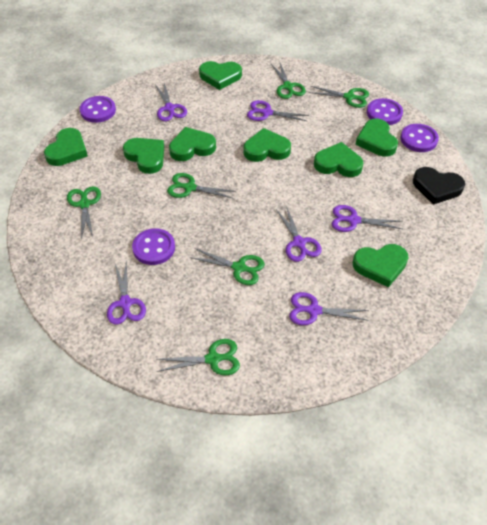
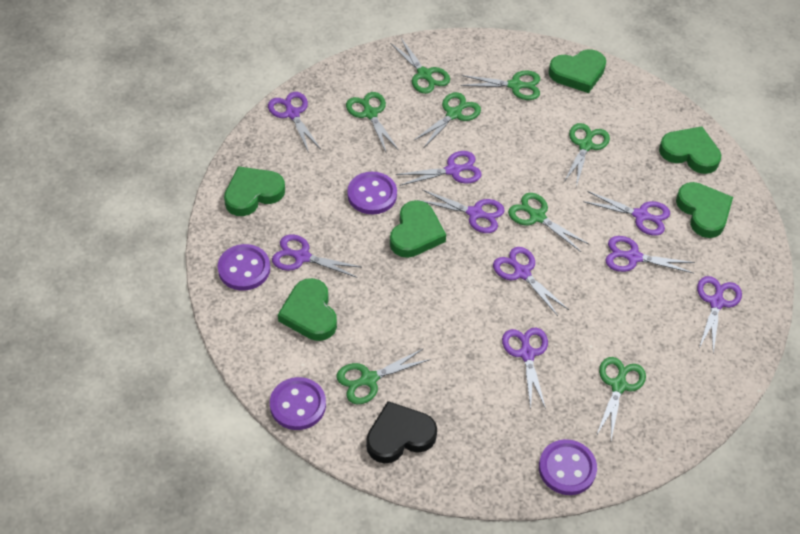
green heart: 8 -> 6
green scissors: 6 -> 8
purple scissors: 6 -> 9

